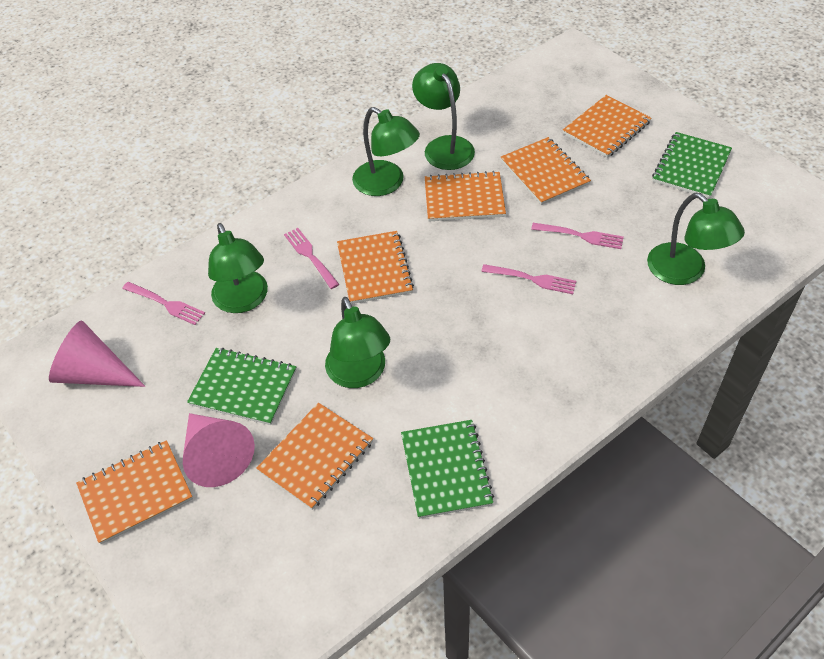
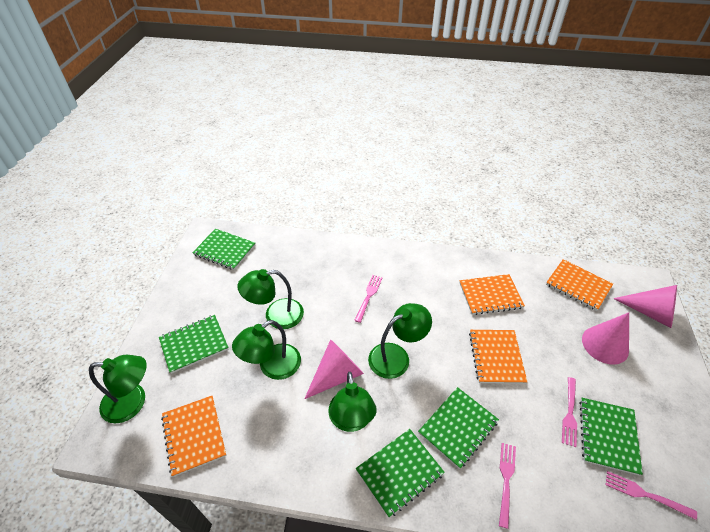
green notebook: 3 -> 5
orange notebook: 6 -> 4
pink cone: 2 -> 3

